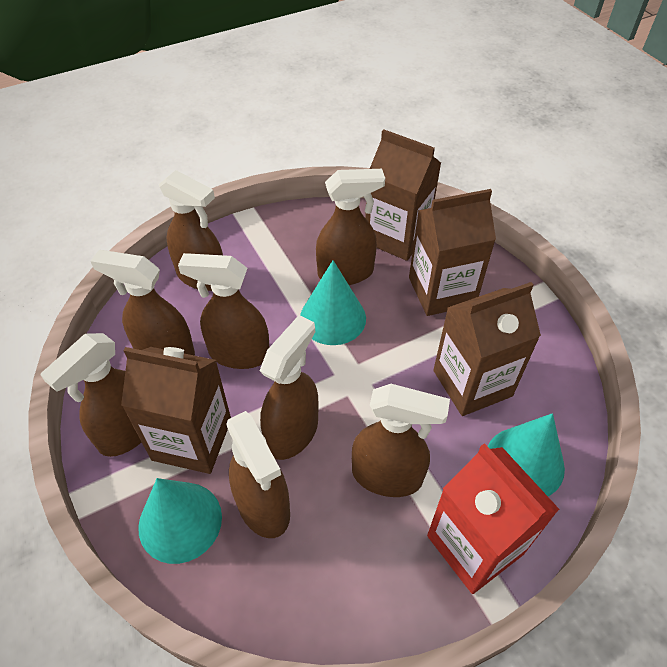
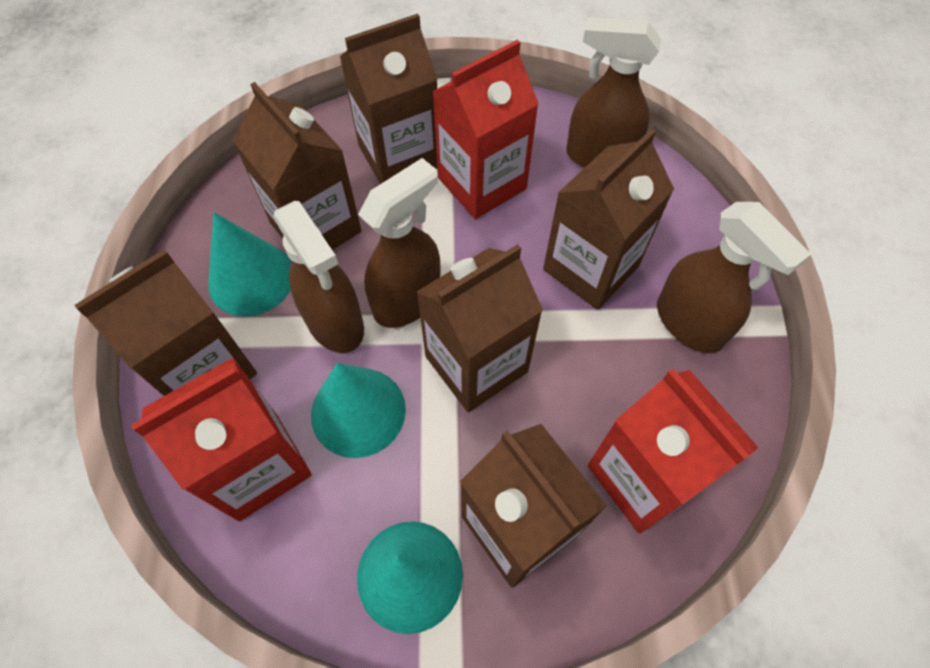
brown carton: 4 -> 6
brown spray bottle: 8 -> 4
red carton: 1 -> 3

